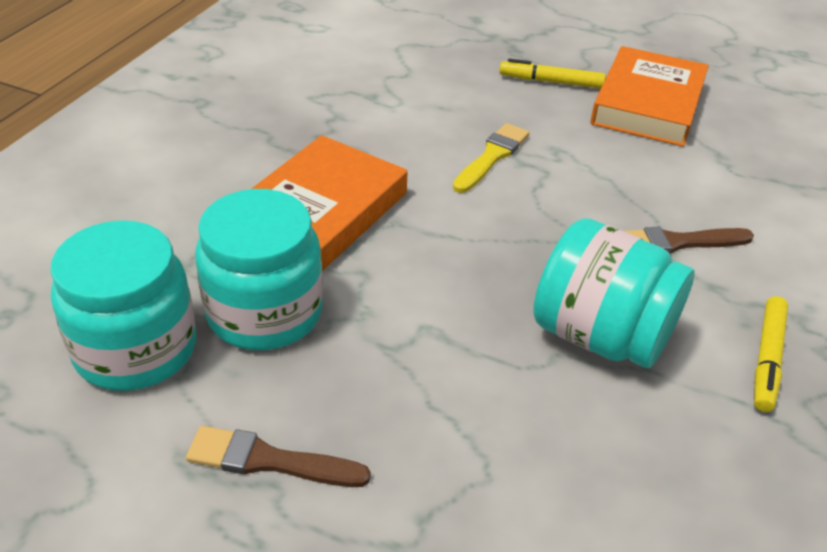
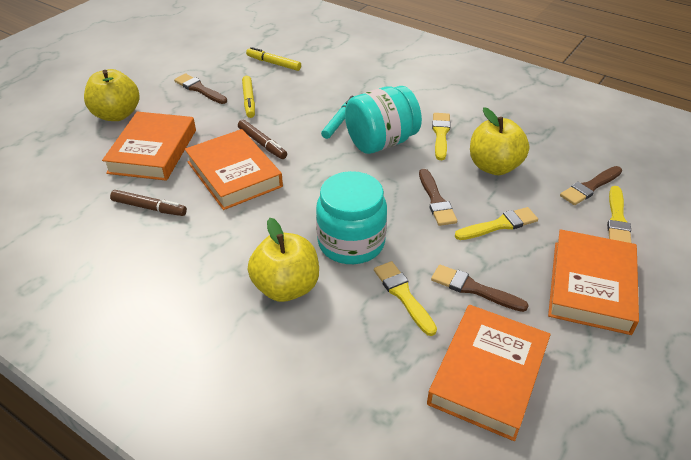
brown brush: 2 -> 4
brown marker: 0 -> 2
orange book: 2 -> 4
turquoise jar: 3 -> 2
turquoise marker: 0 -> 1
yellow apple: 0 -> 3
yellow brush: 1 -> 4

